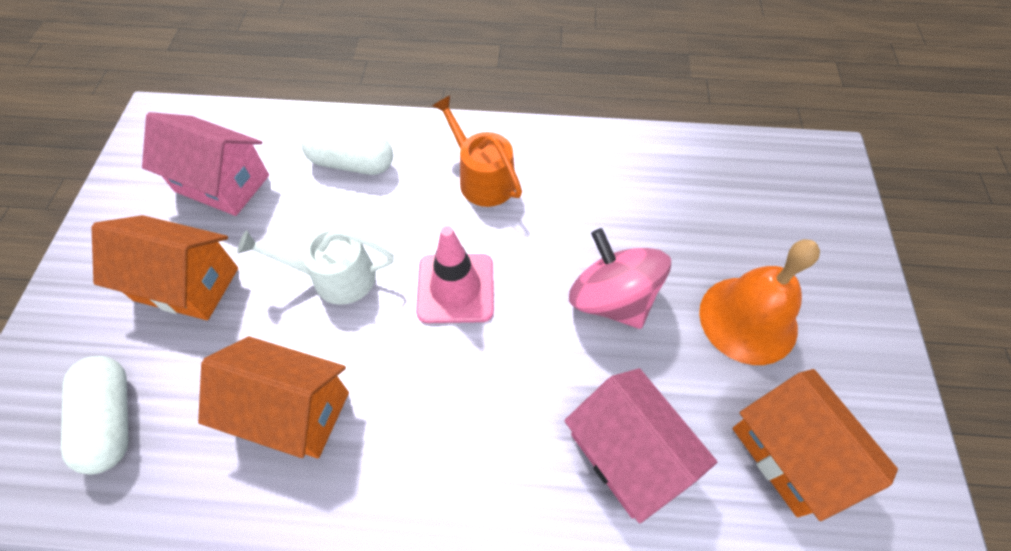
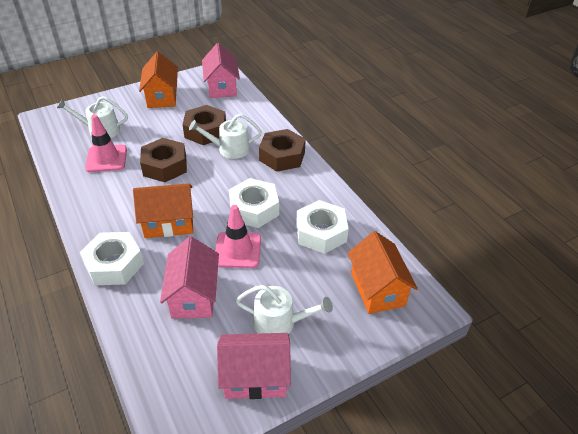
brown nut: 0 -> 3
orange bell: 1 -> 0
orange watering can: 1 -> 0
pink house: 2 -> 3
pink spinning top: 1 -> 0
pink traffic cone: 1 -> 2
white capsule: 2 -> 0
white nut: 0 -> 3
white watering can: 1 -> 3

